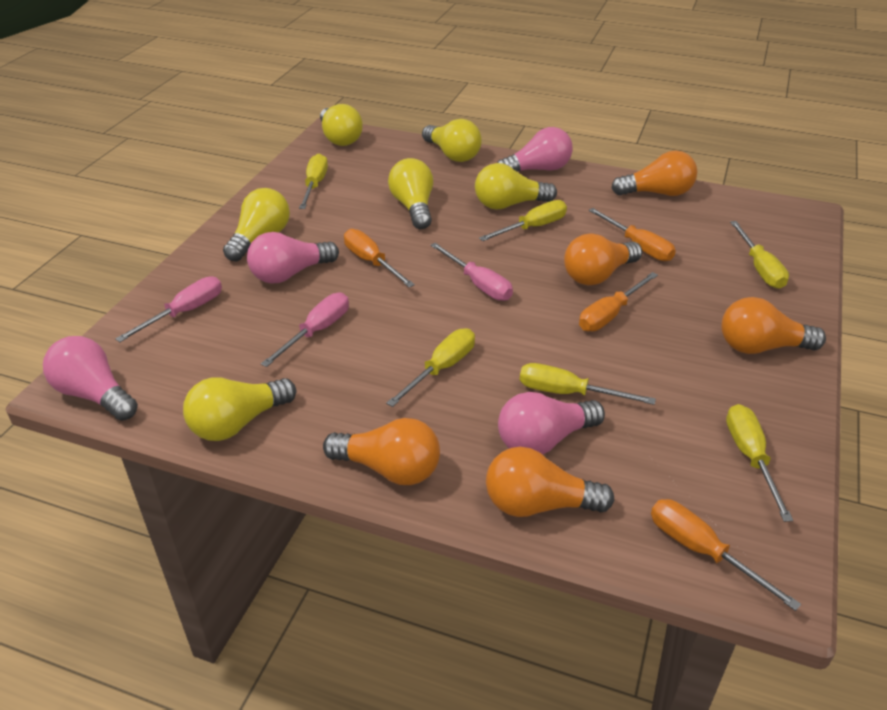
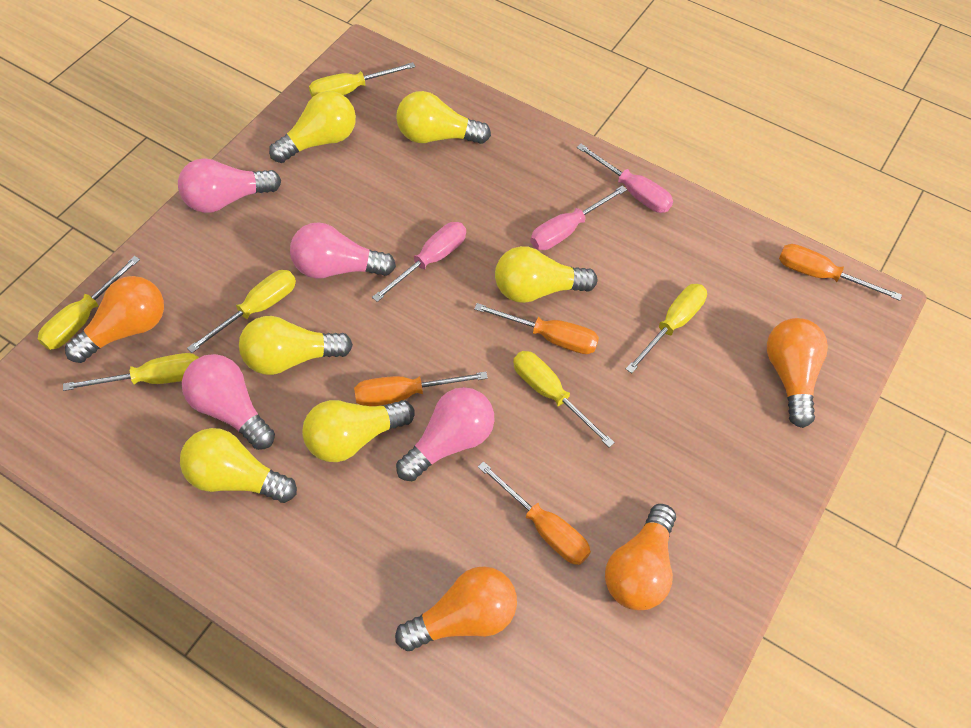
orange light bulb: 5 -> 4

